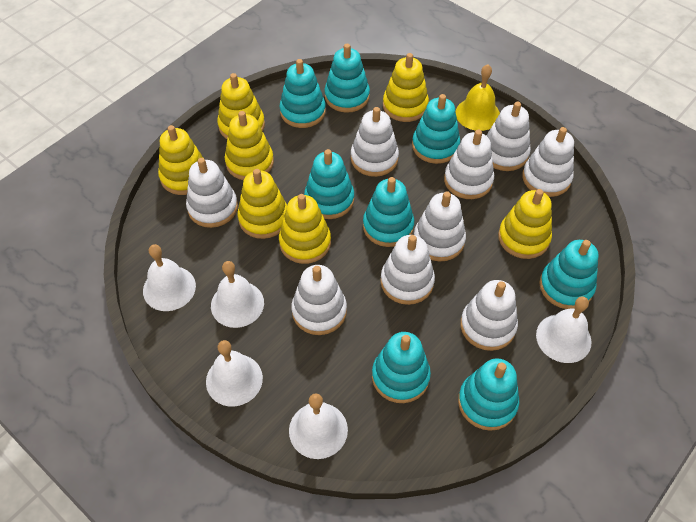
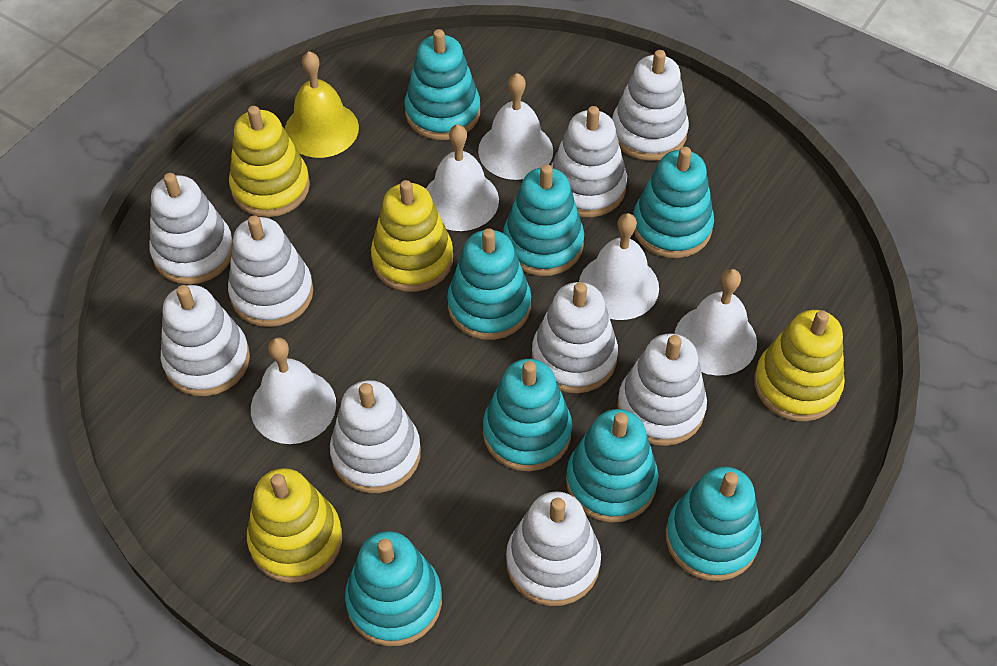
yellow stacking toy: 7 -> 4

